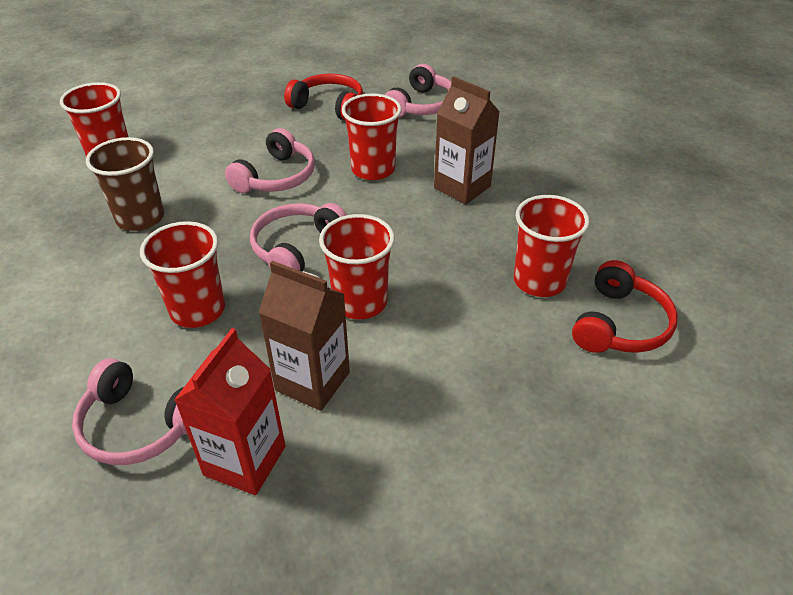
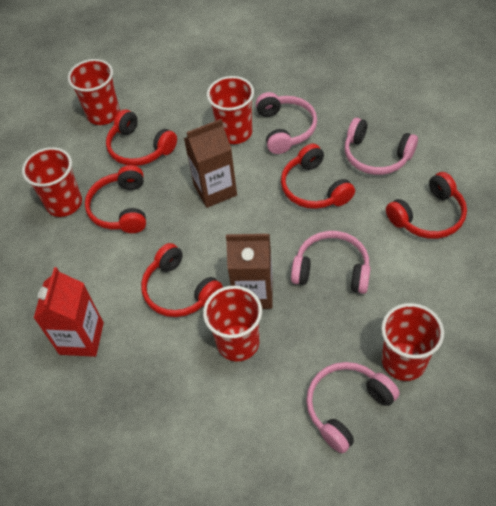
brown cup: 1 -> 0
red headphones: 2 -> 5

